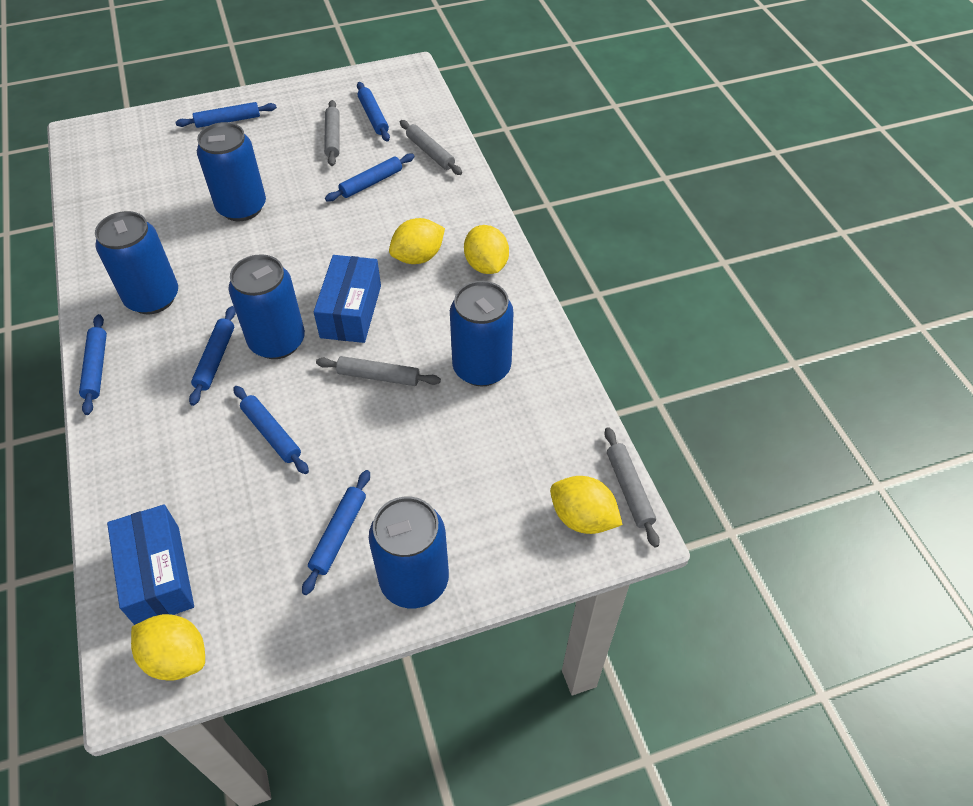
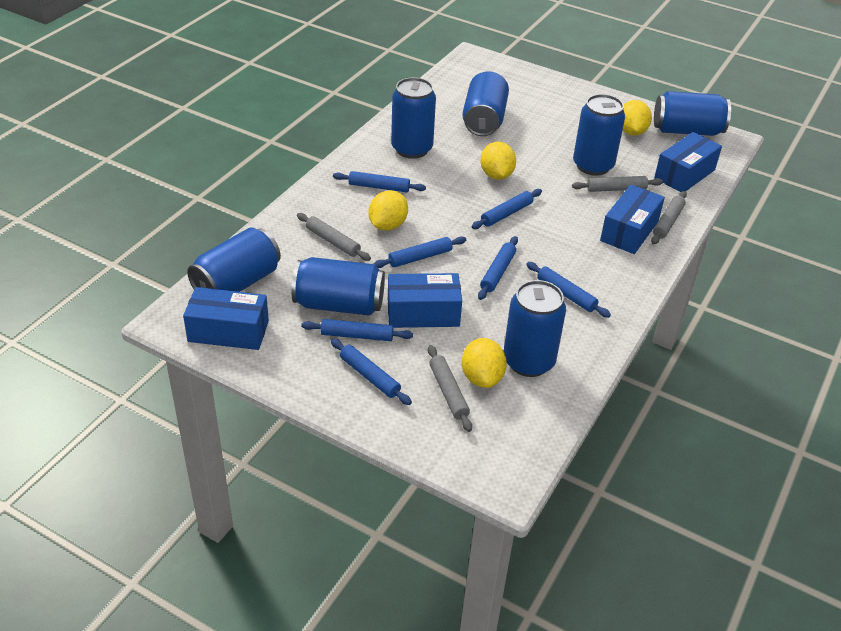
blue box: 2 -> 4
blue can: 5 -> 7

